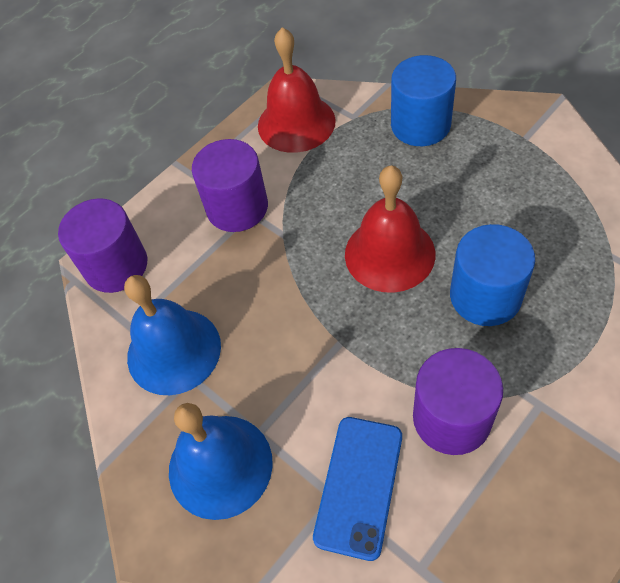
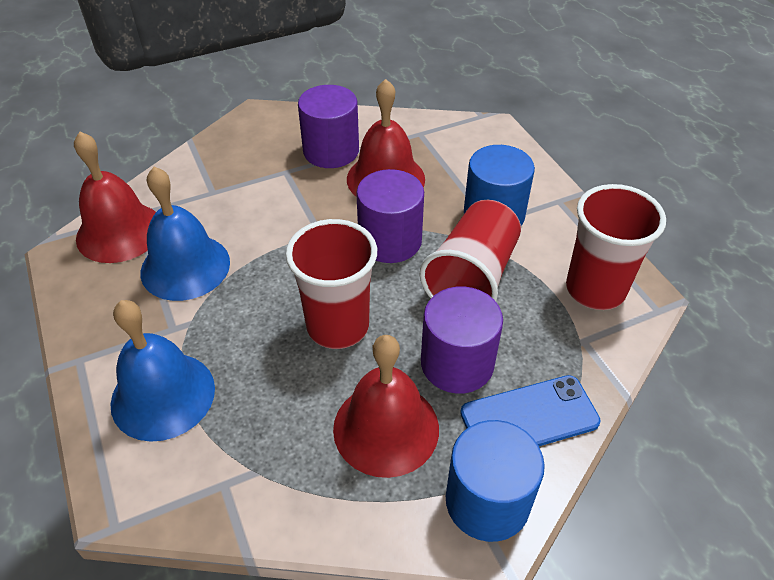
red bell: 2 -> 3
red cup: 0 -> 3

